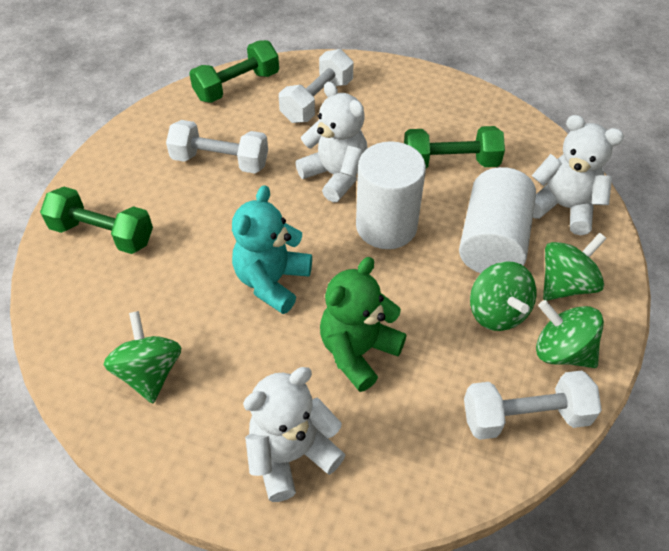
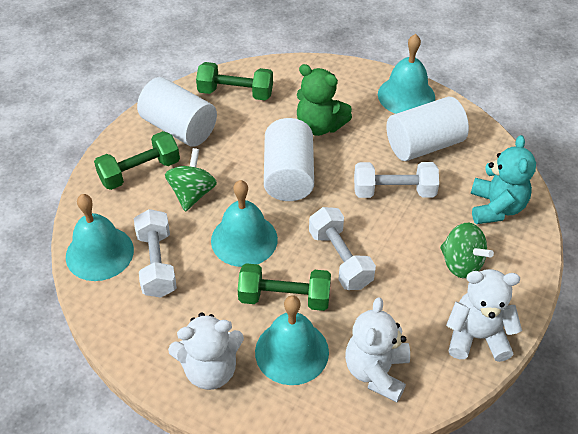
green spinning top: 4 -> 2
turquoise bell: 0 -> 4
white cylinder: 2 -> 3

